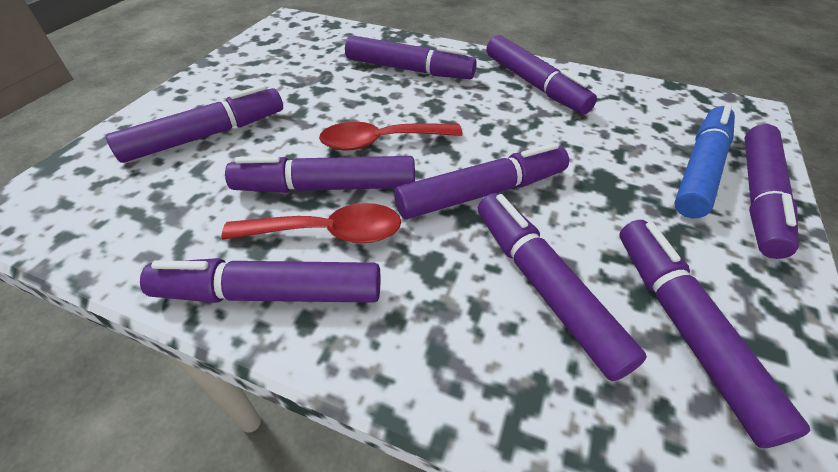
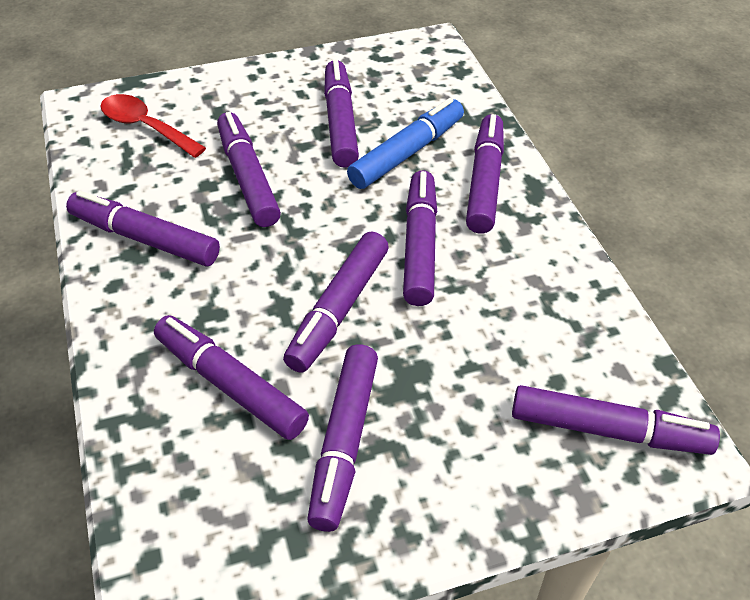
red spoon: 2 -> 1

